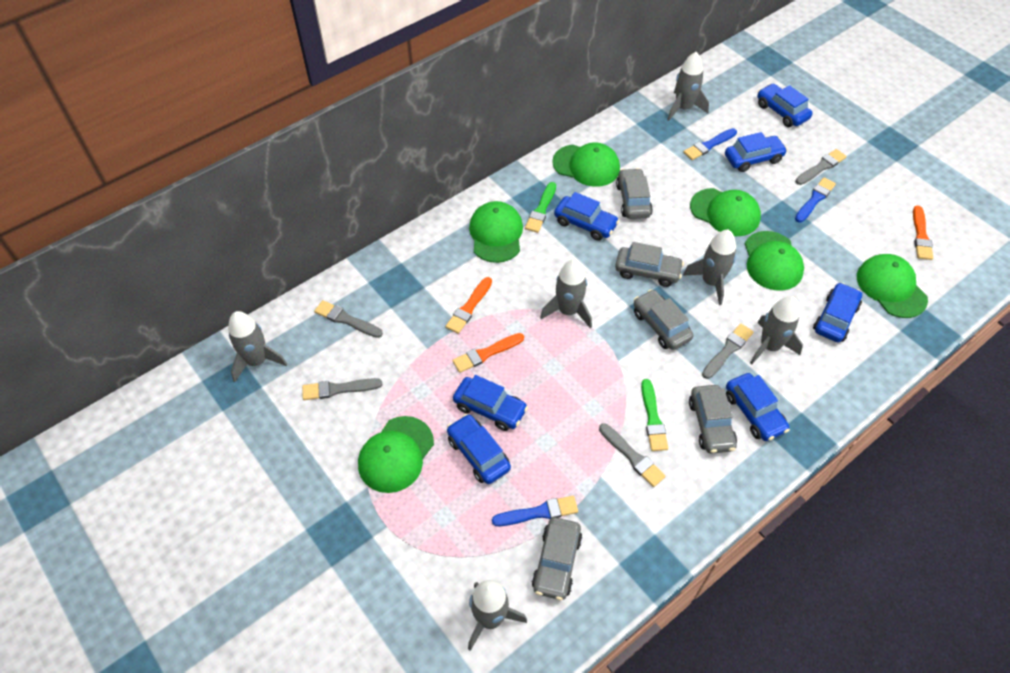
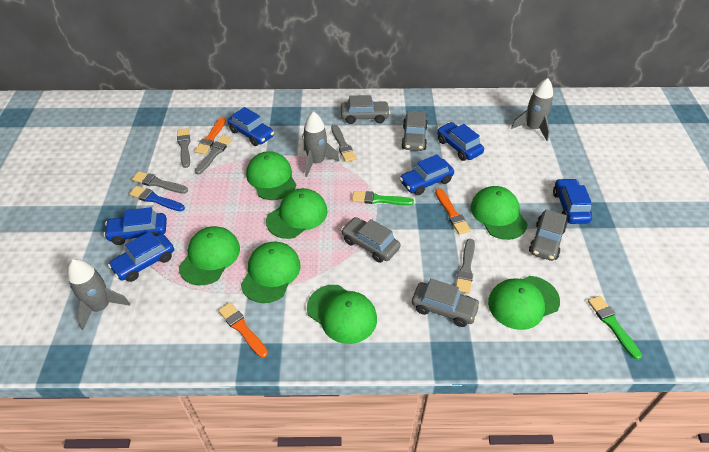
blue brush: 3 -> 1
blue car: 7 -> 6
green cap: 6 -> 7
grey rocket: 6 -> 3

